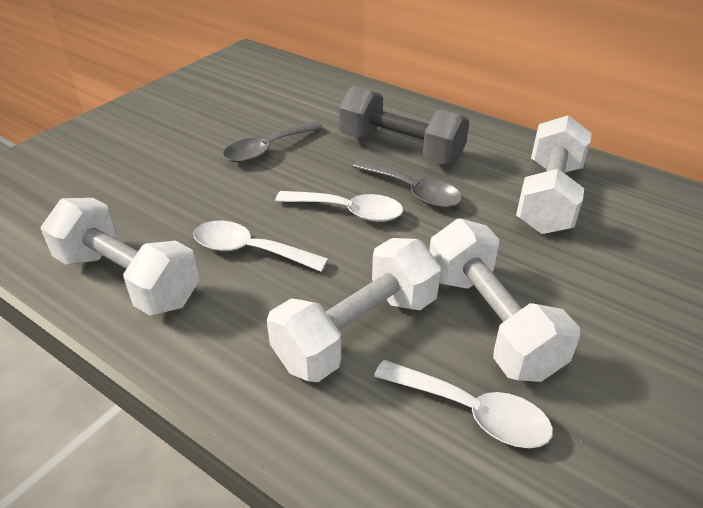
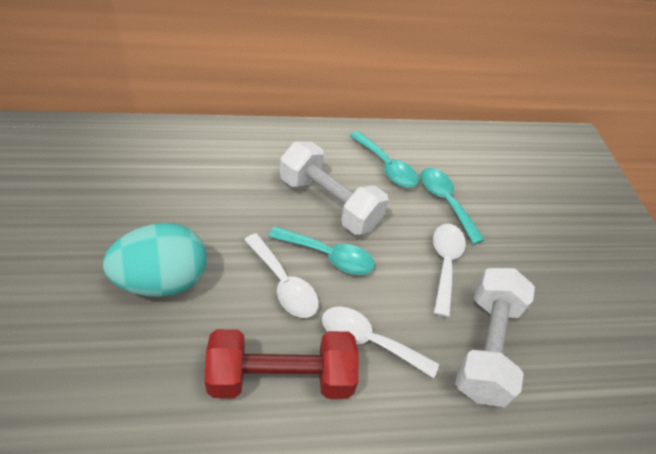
grey dumbbell: 1 -> 0
grey spoon: 2 -> 0
red dumbbell: 0 -> 1
turquoise egg: 0 -> 1
turquoise spoon: 0 -> 3
white dumbbell: 4 -> 2

